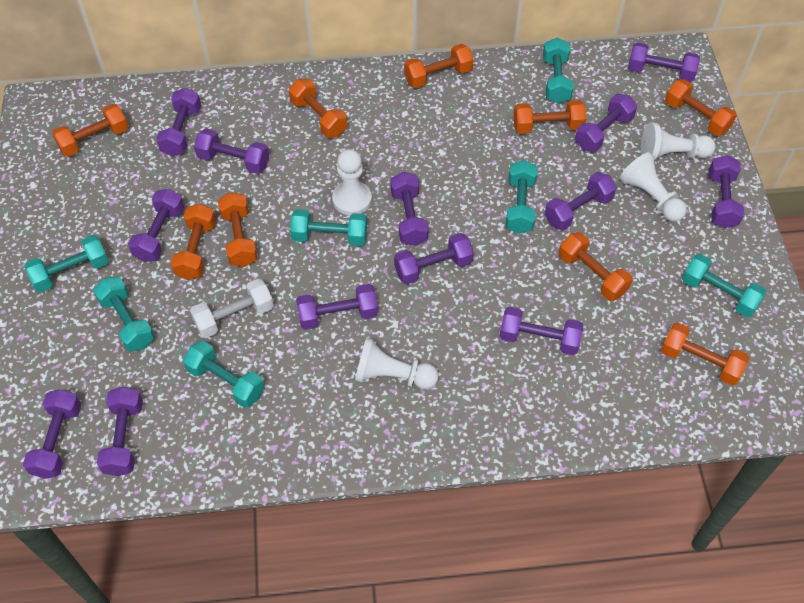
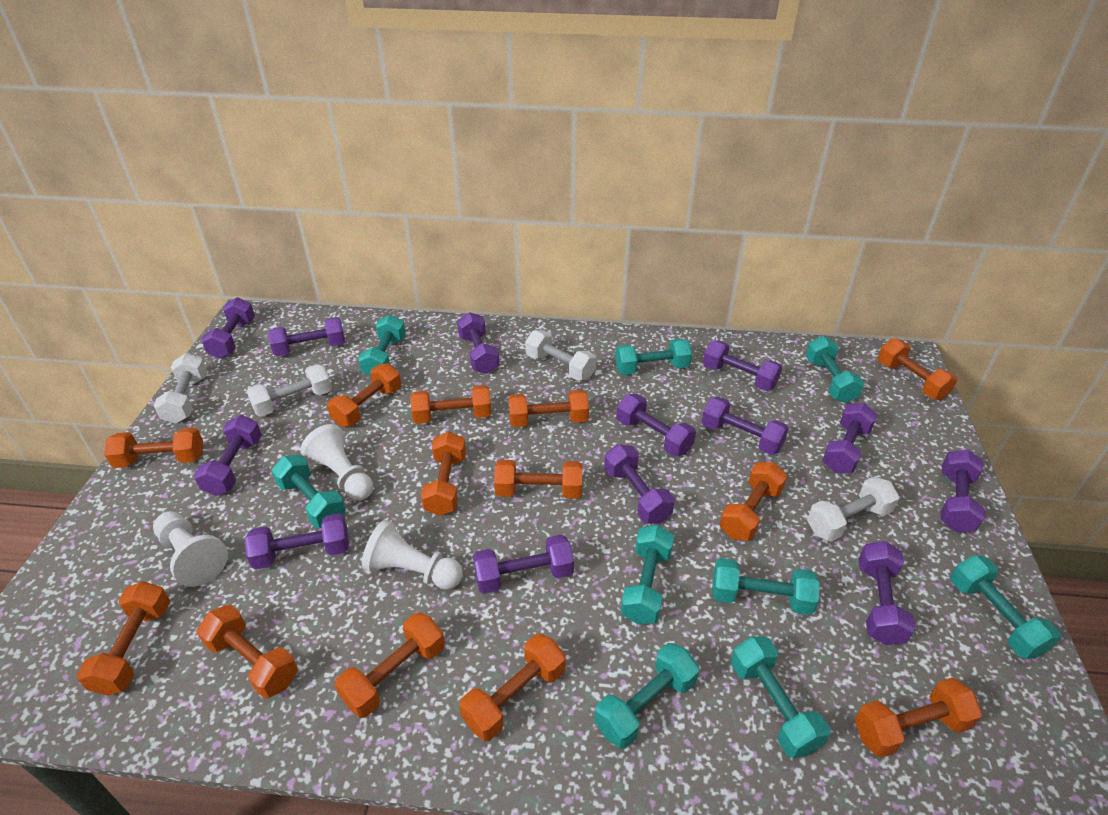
orange dumbbell: 9 -> 13
turquoise dumbbell: 7 -> 9
white dumbbell: 1 -> 4
white pawn: 4 -> 3

